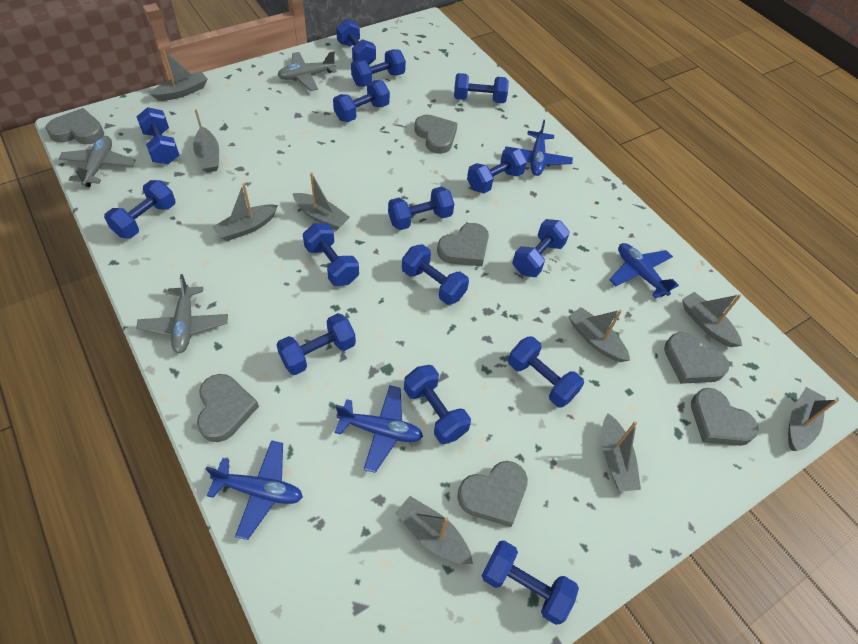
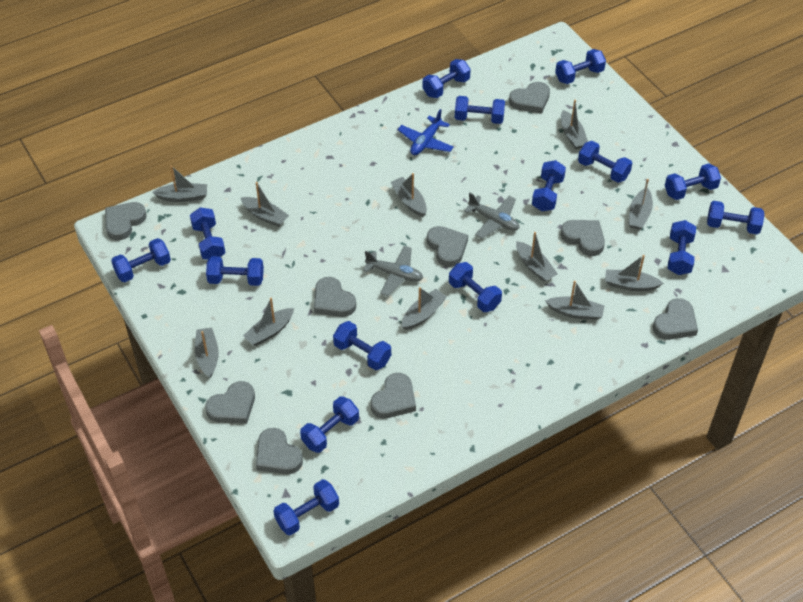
blue plane: 4 -> 1
grey boat: 9 -> 11
grey heart: 7 -> 9
grey plane: 3 -> 2

